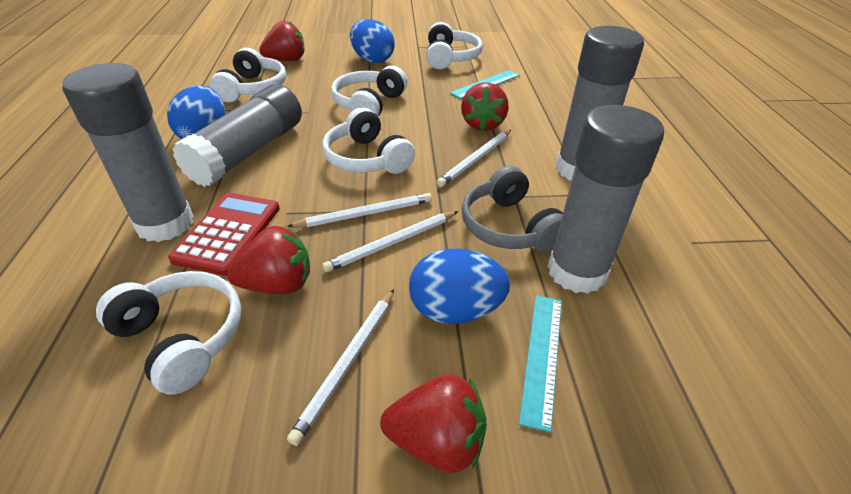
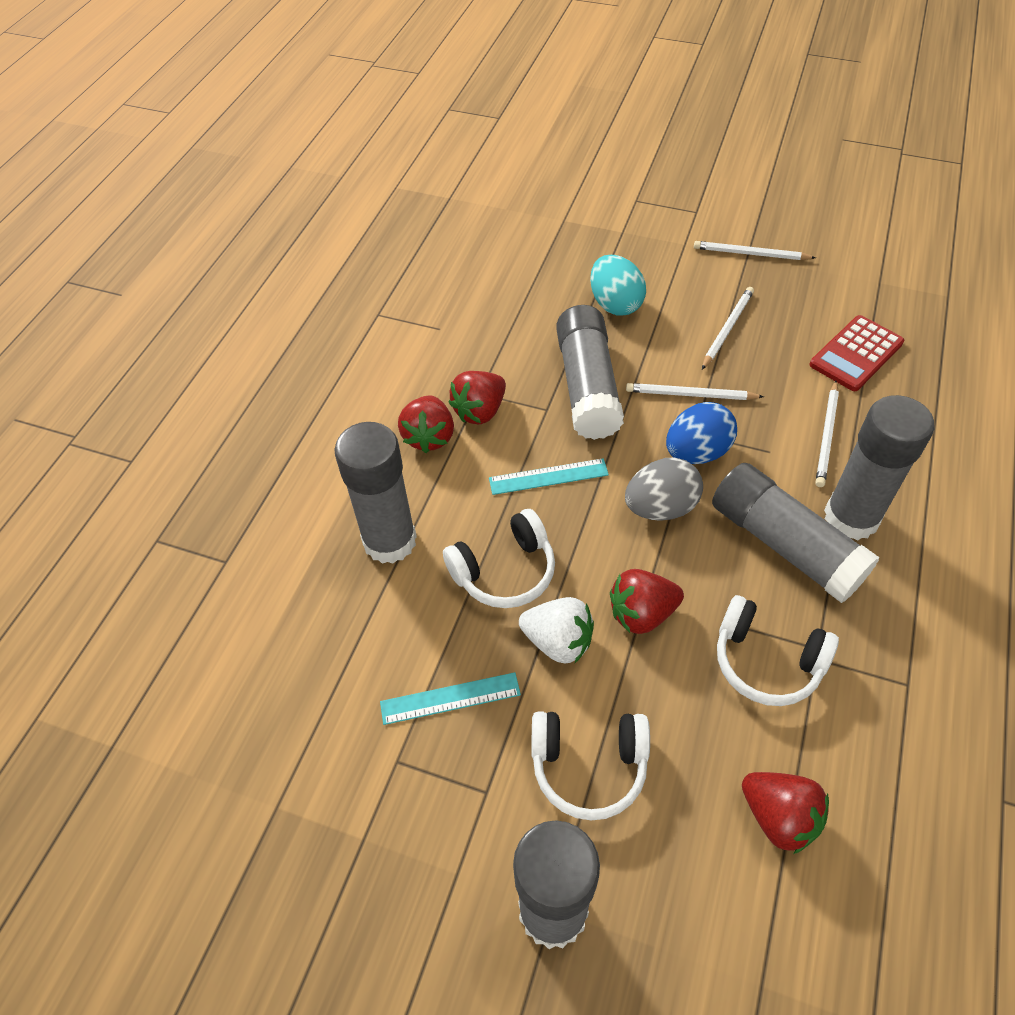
blue egg: 3 -> 1
grey egg: 0 -> 1
grey glue stick: 4 -> 5
grey headphones: 1 -> 0
turquoise egg: 0 -> 1
white headphones: 5 -> 3
white strawberry: 0 -> 1

